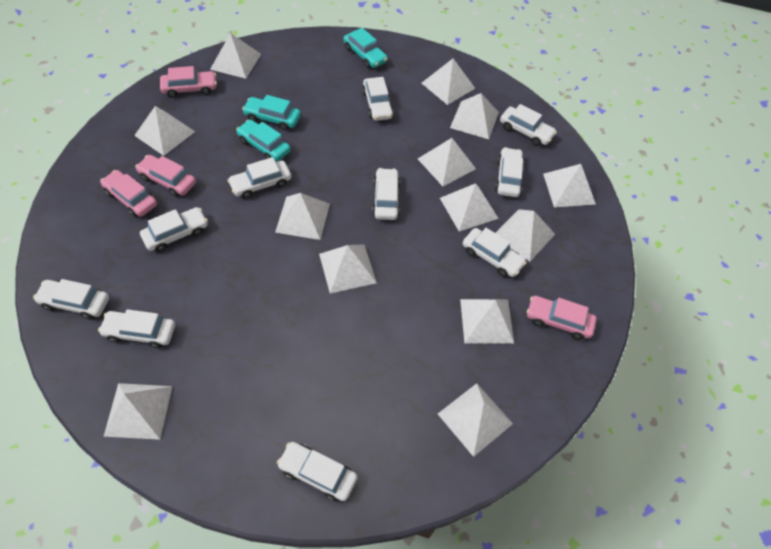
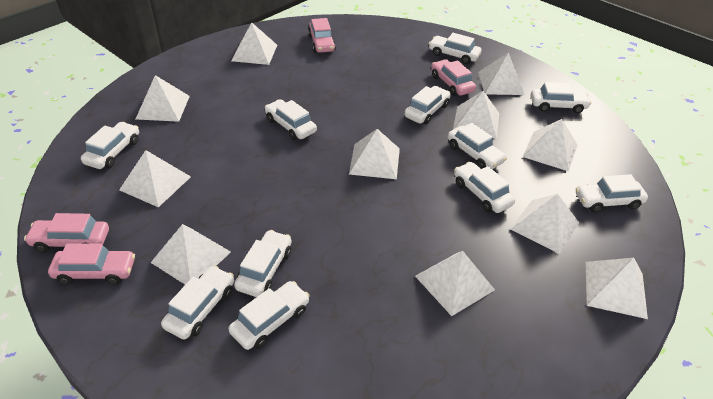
turquoise car: 3 -> 0
white car: 10 -> 11
white pyramid: 13 -> 11

